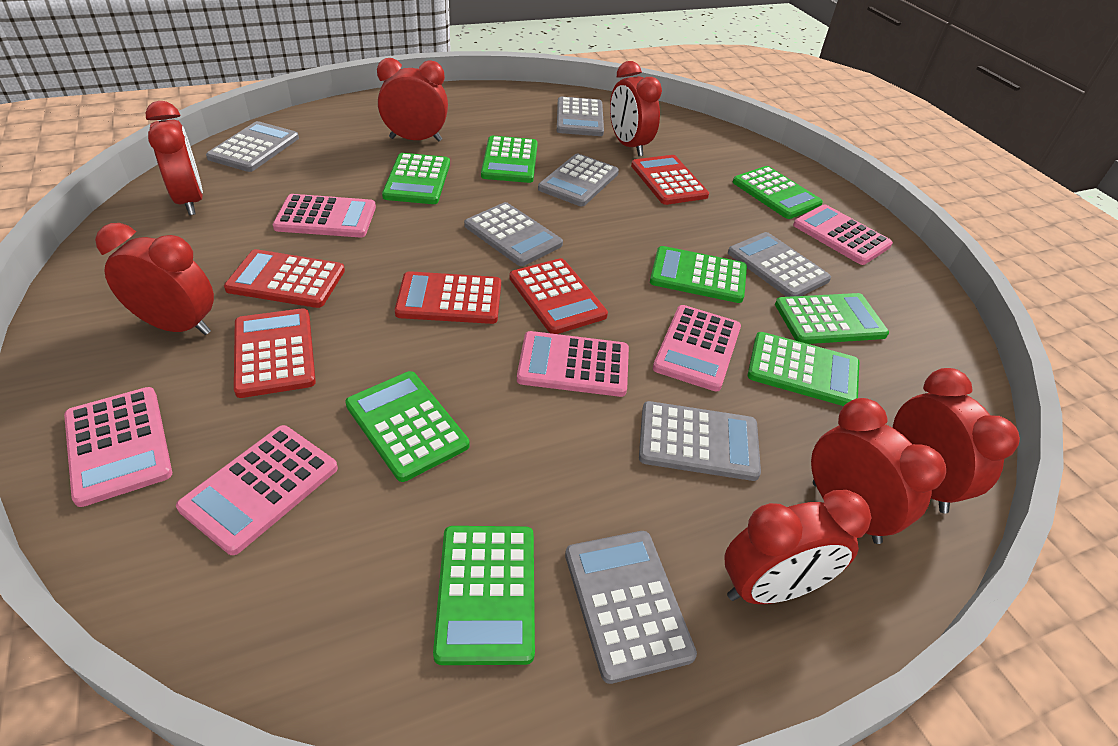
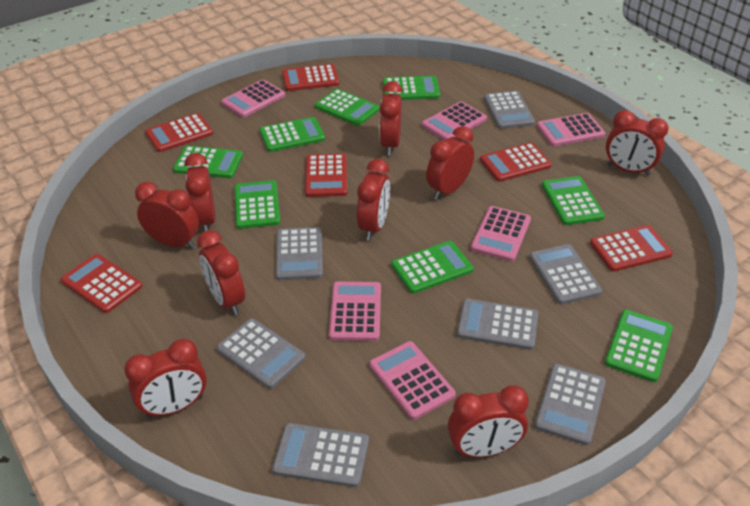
red calculator: 5 -> 6
red clock: 7 -> 9

